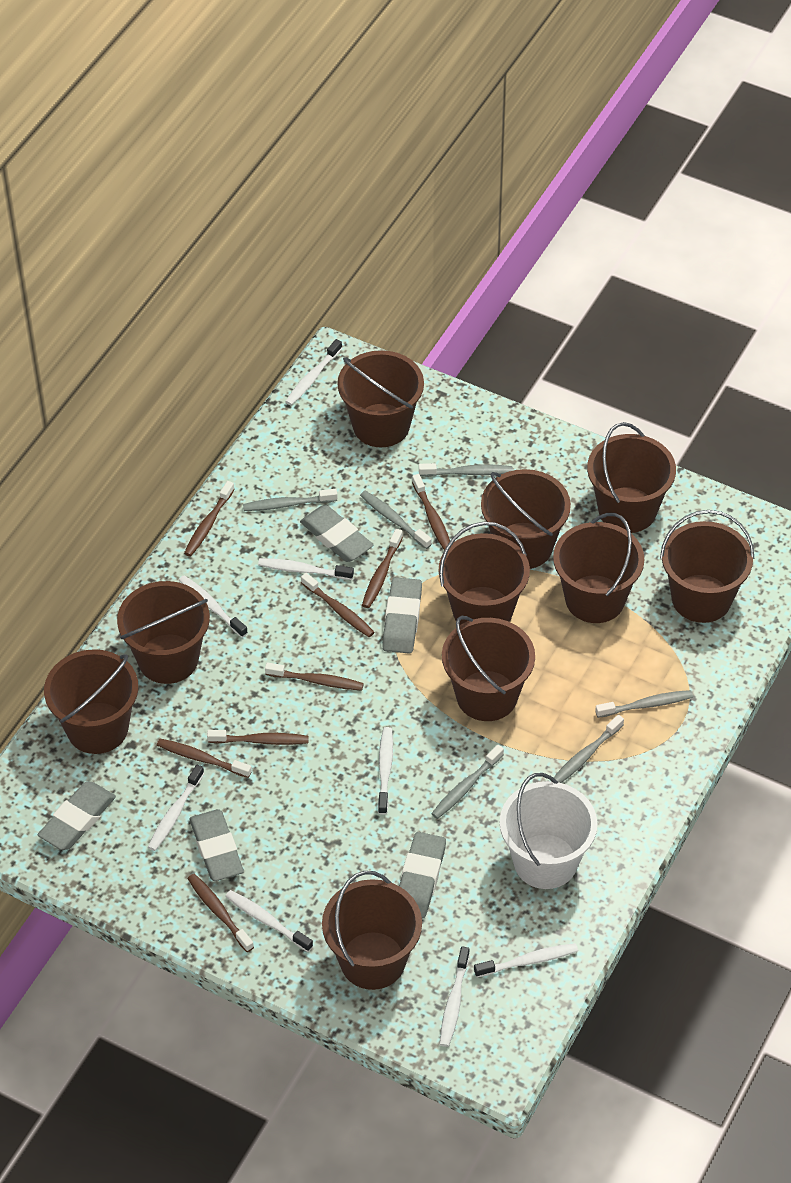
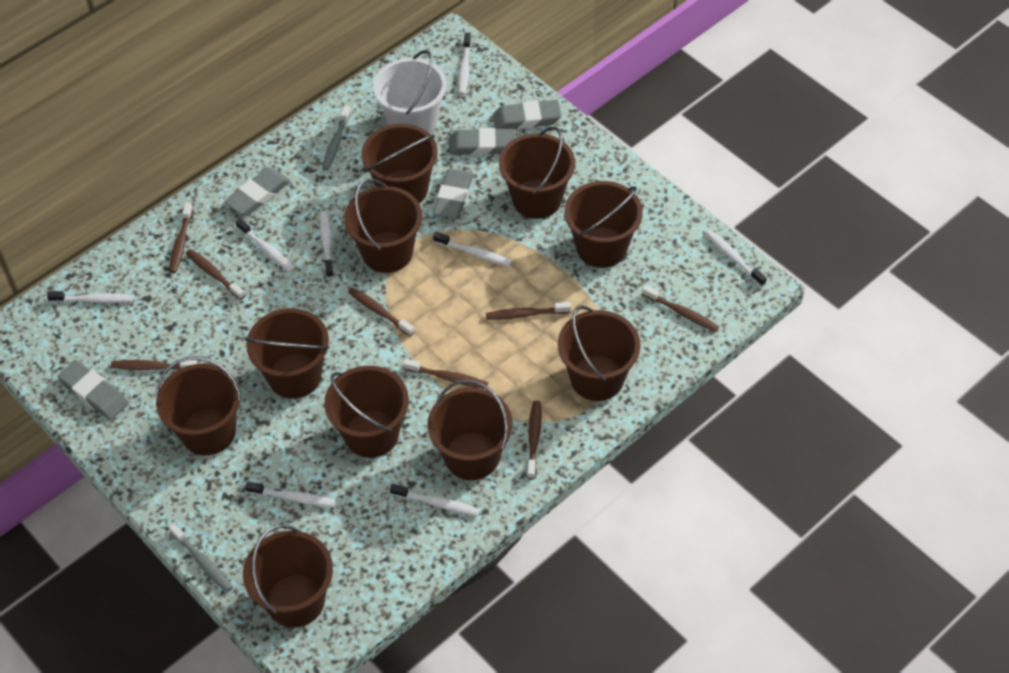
grey toothbrush: 6 -> 2

